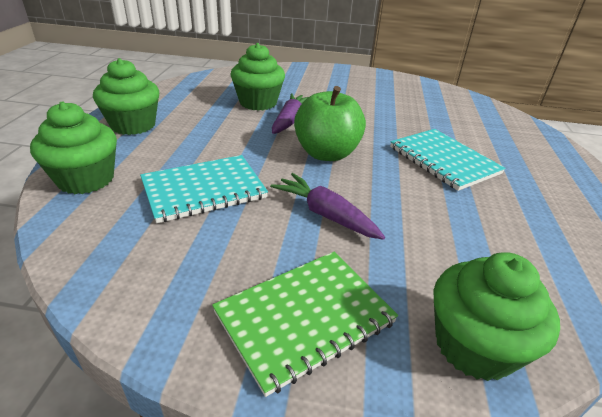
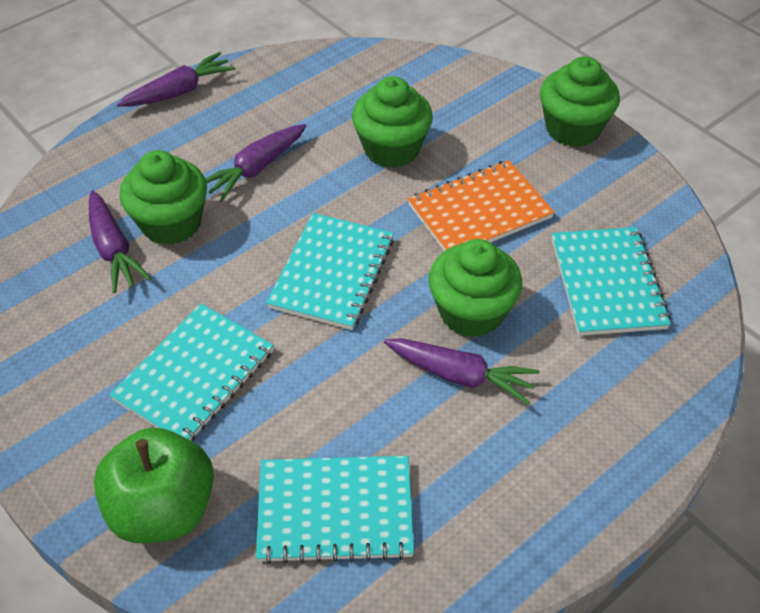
green notebook: 1 -> 0
orange notebook: 0 -> 1
purple carrot: 2 -> 4
turquoise notebook: 2 -> 4

